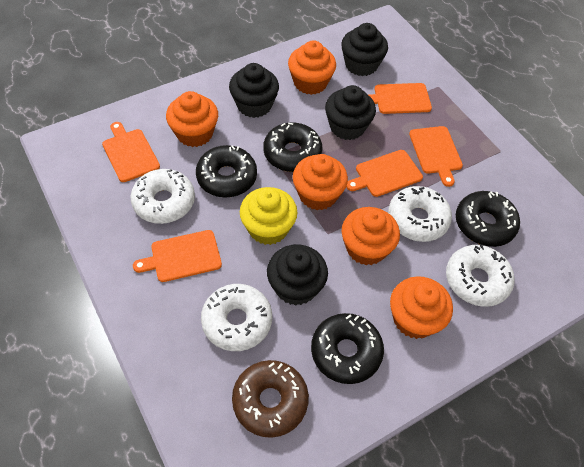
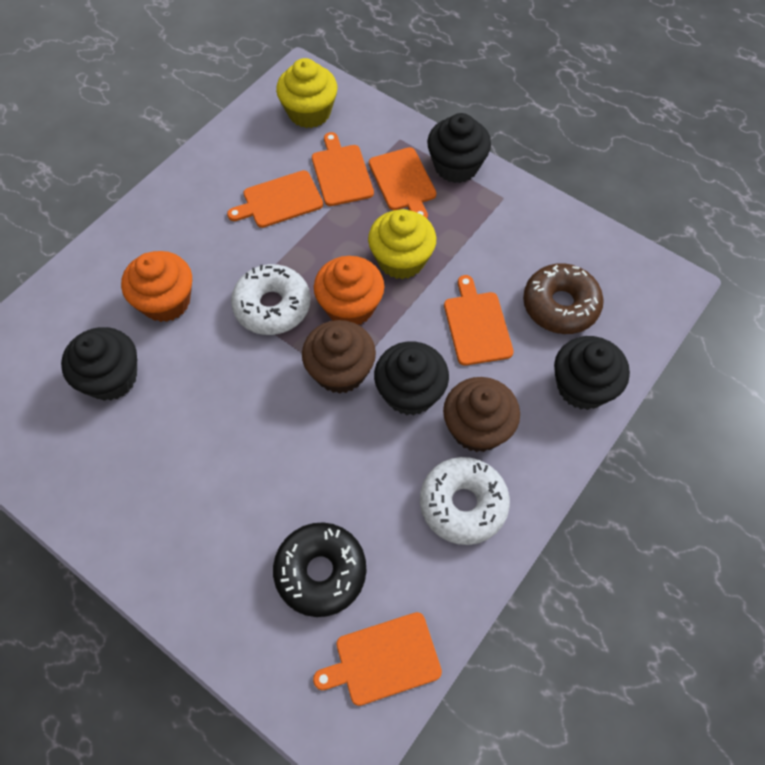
black donut: 4 -> 1
brown cupcake: 0 -> 2
orange cupcake: 5 -> 2
white donut: 4 -> 2
yellow cupcake: 1 -> 2

